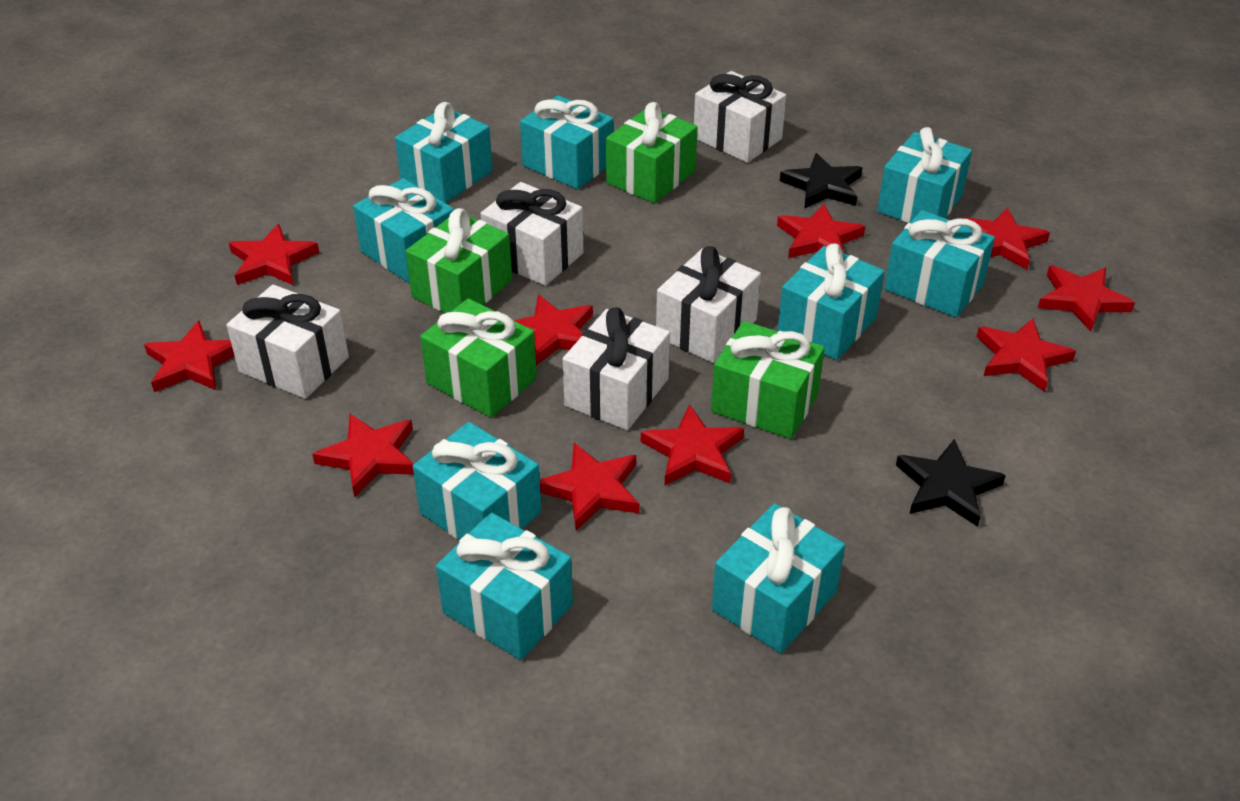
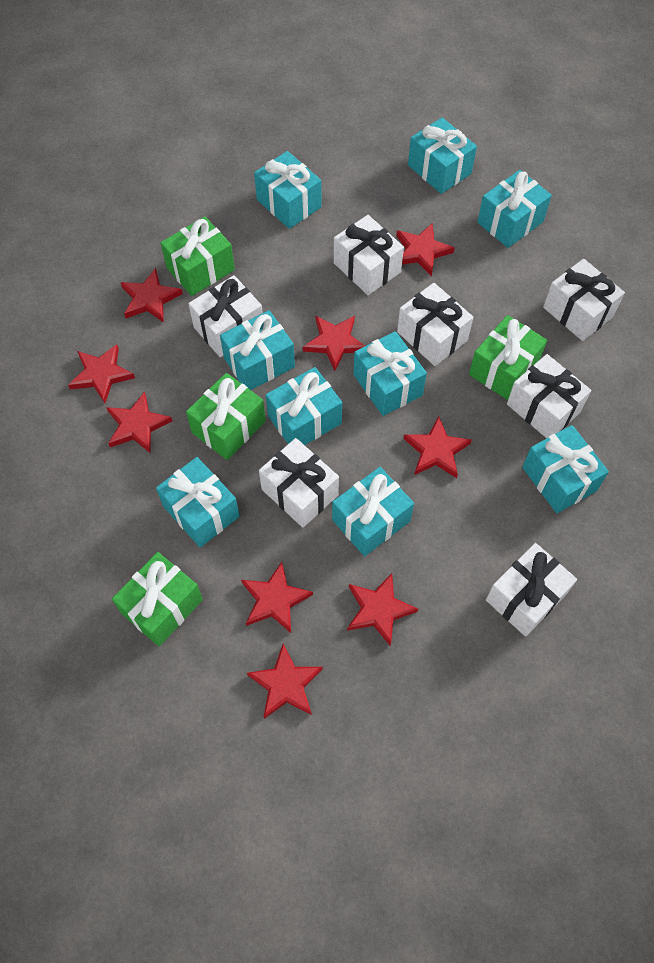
black star: 2 -> 0
red star: 10 -> 9
white gift: 5 -> 7

